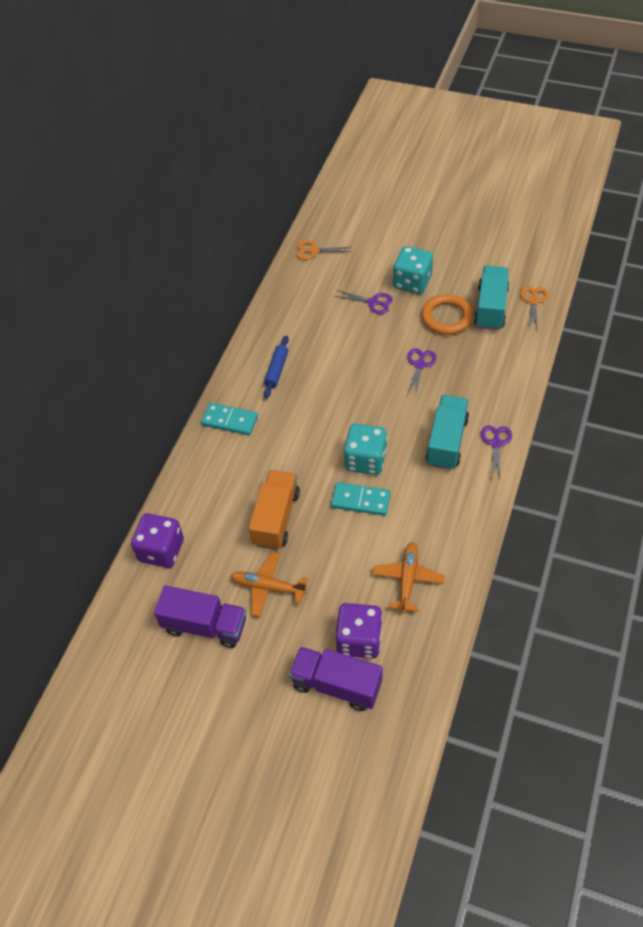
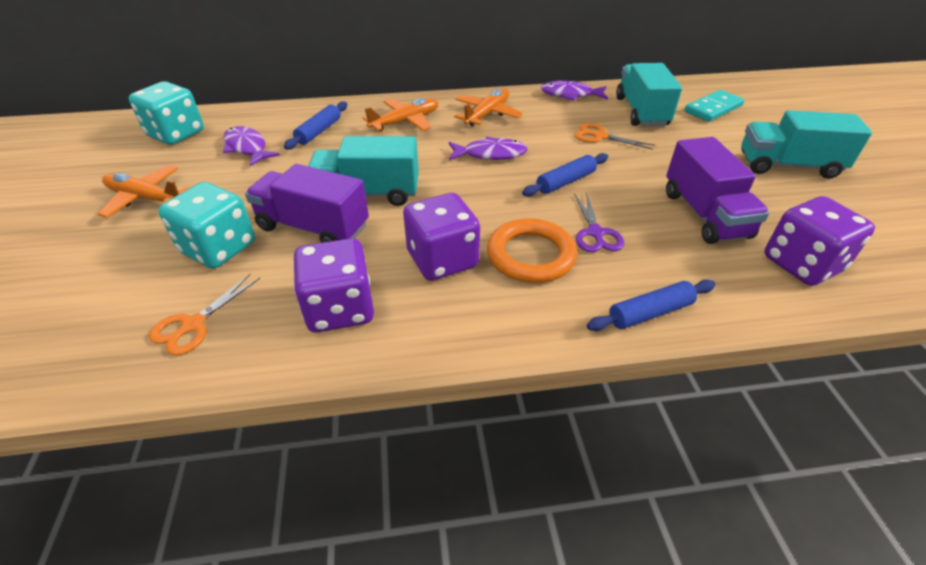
blue rolling pin: 1 -> 3
orange plane: 2 -> 3
orange truck: 1 -> 0
purple dice: 2 -> 3
purple fish: 0 -> 3
purple scissors: 3 -> 1
turquoise domino: 2 -> 1
turquoise truck: 2 -> 3

